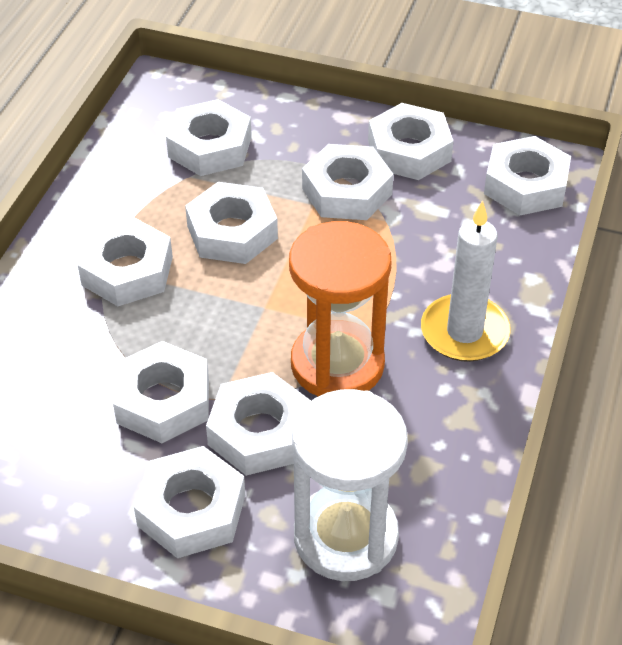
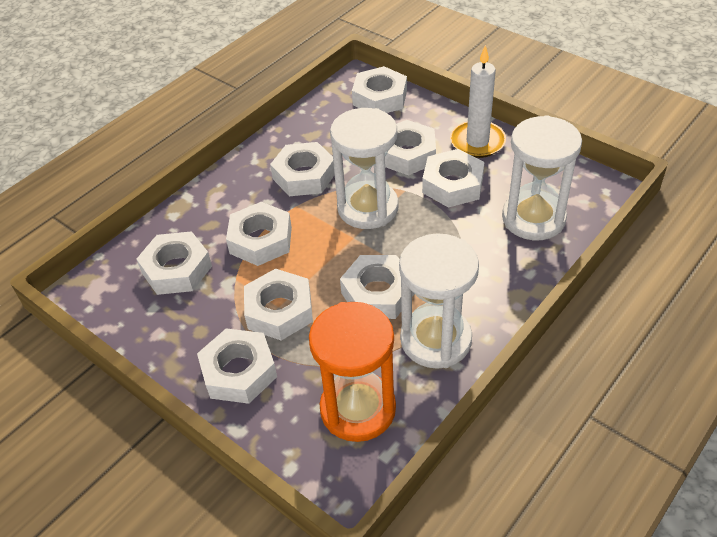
white hourglass: 1 -> 3

